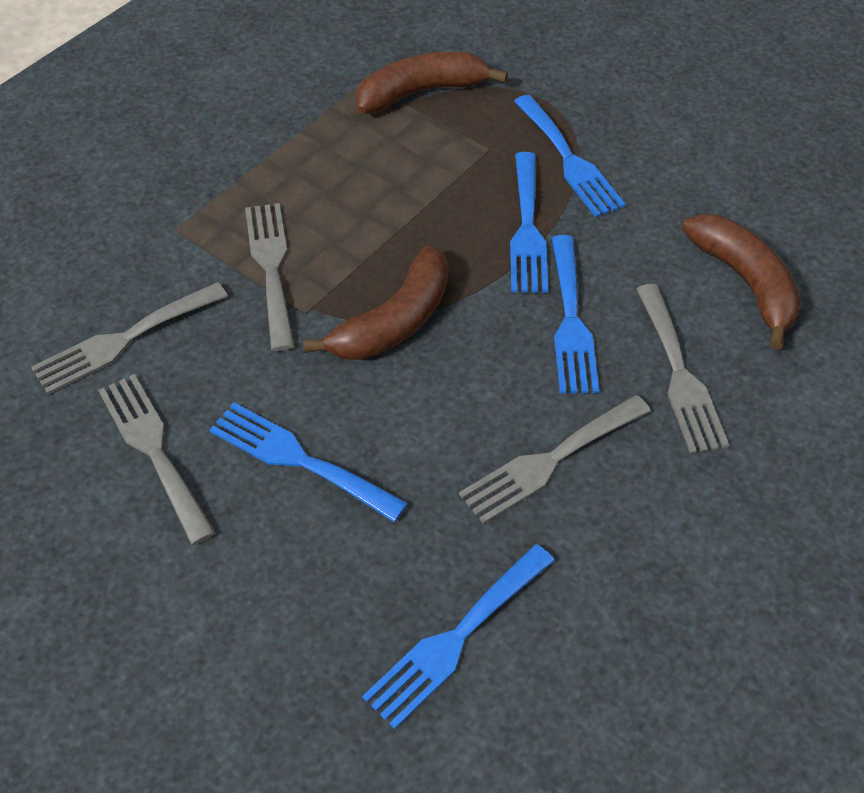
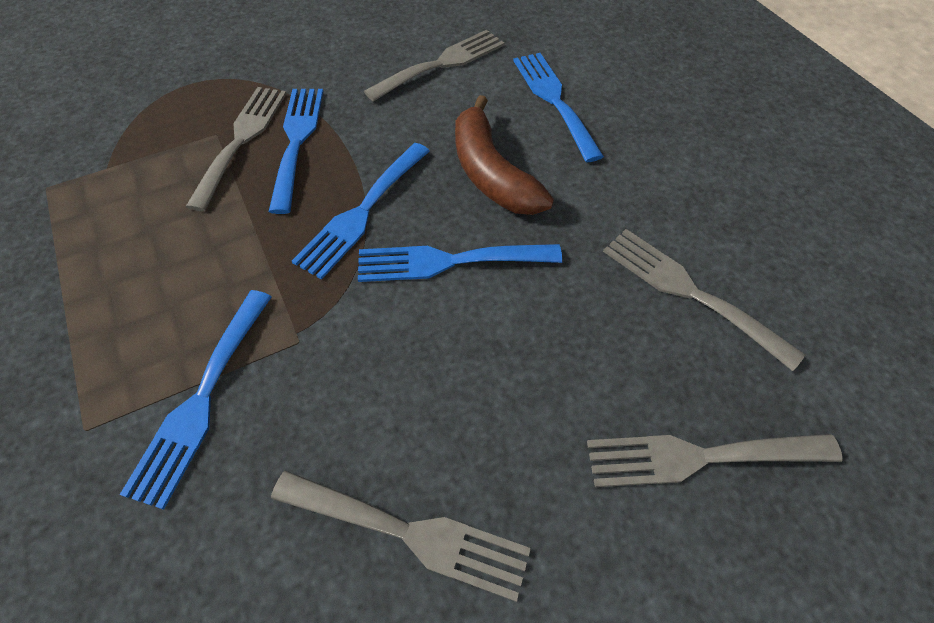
brown banana: 3 -> 1

